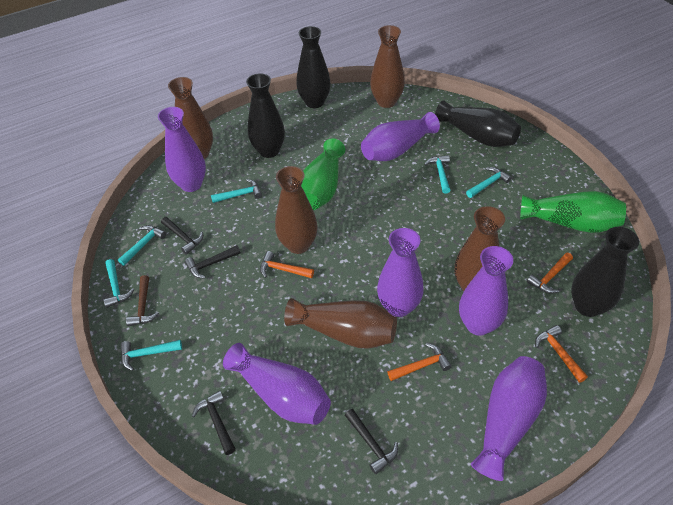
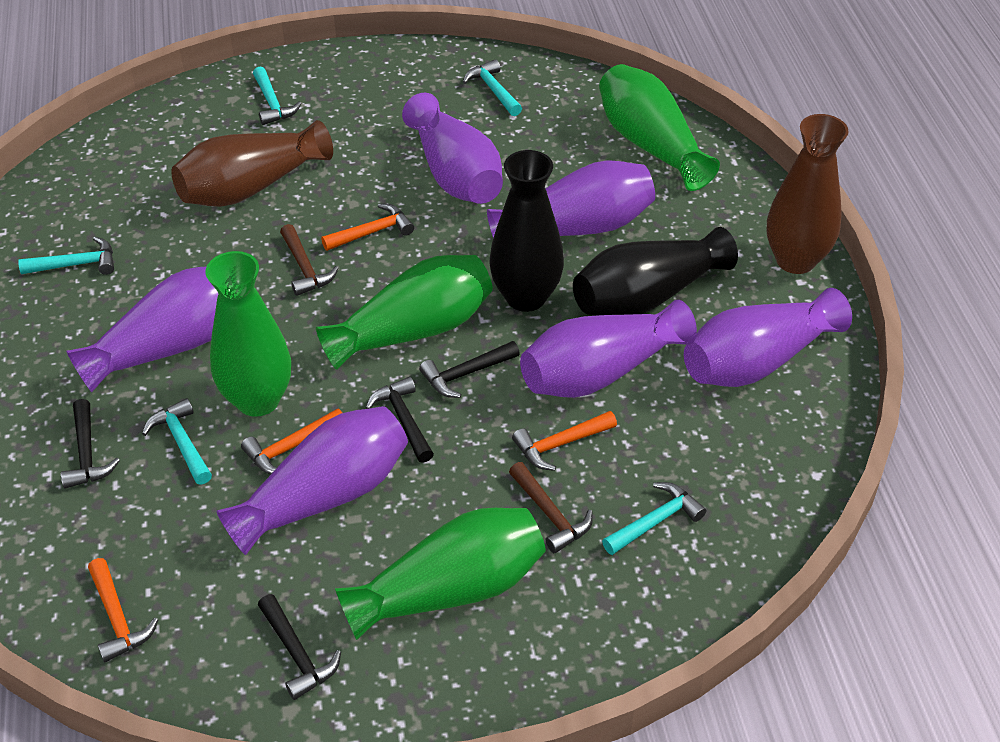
black vase: 4 -> 2
brown hammer: 1 -> 2
brown vase: 5 -> 2
green vase: 2 -> 4
turquoise hammer: 6 -> 5

